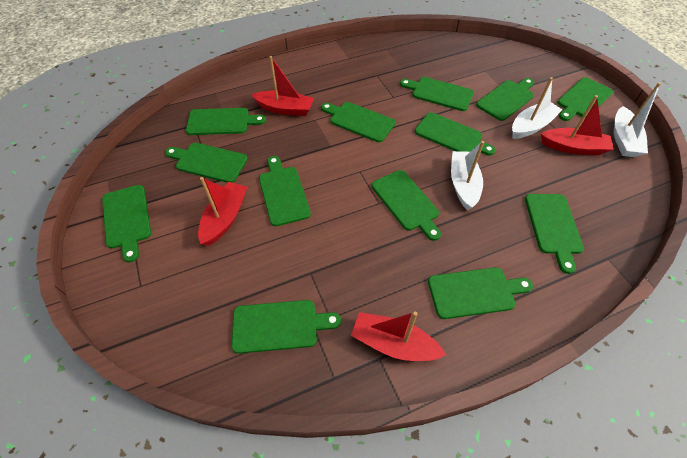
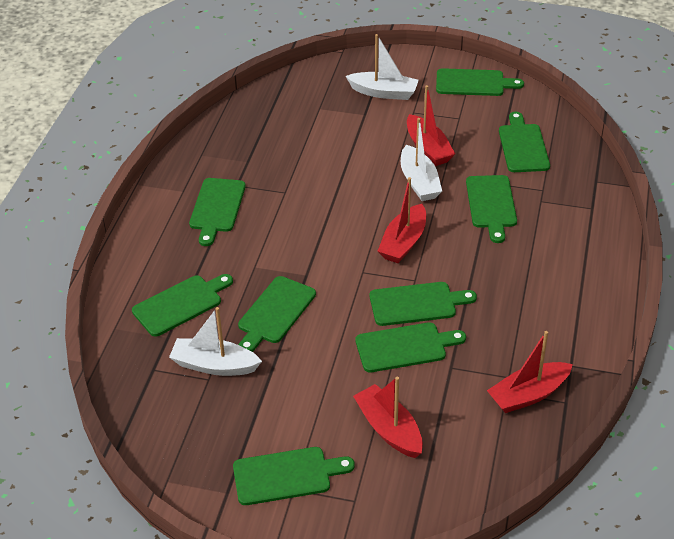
green cutting board: 13 -> 9

